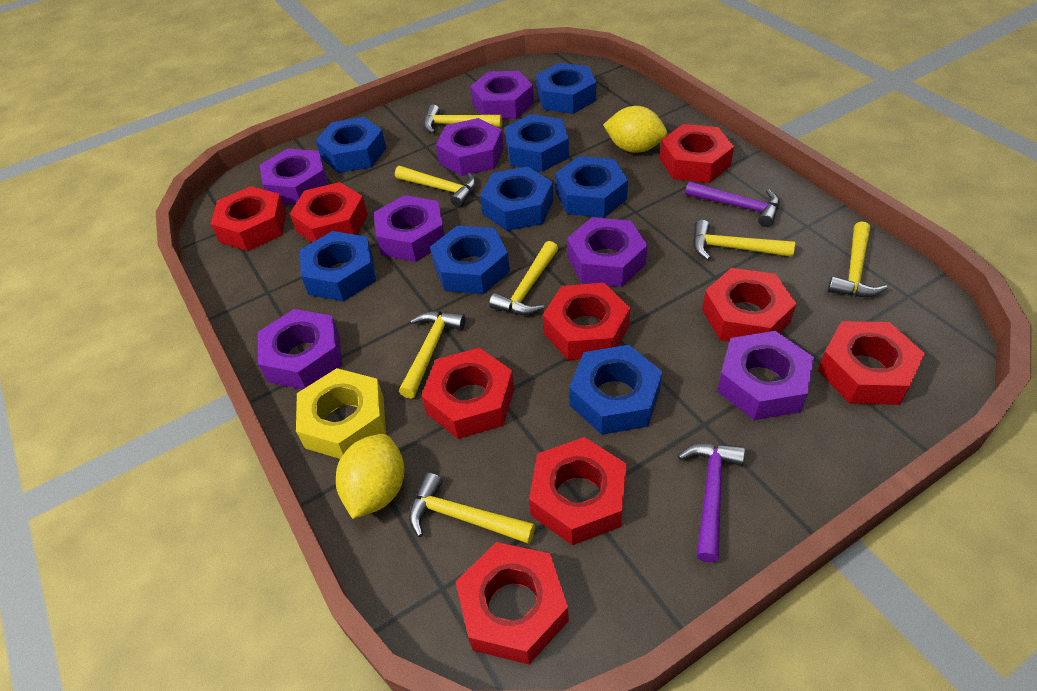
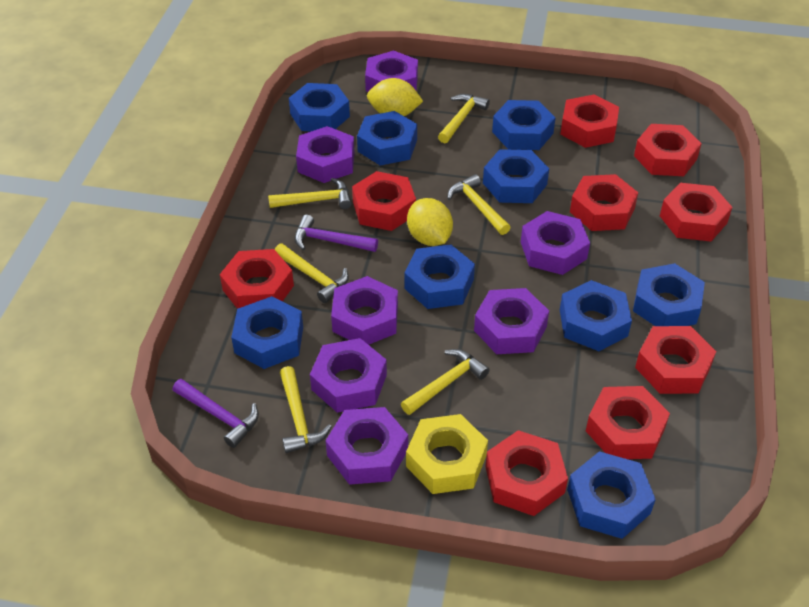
blue nut: 8 -> 9
yellow hammer: 7 -> 6

